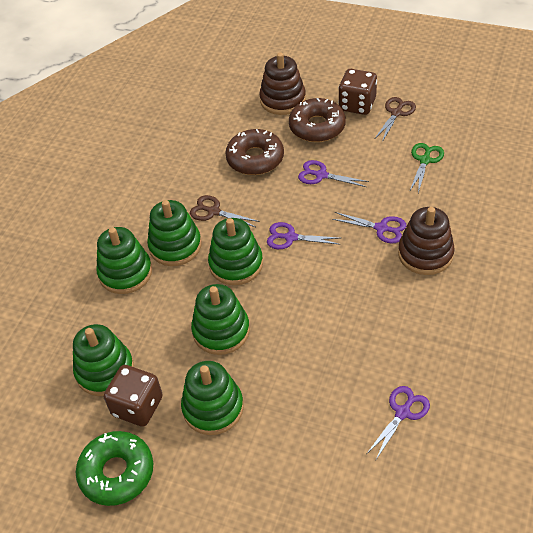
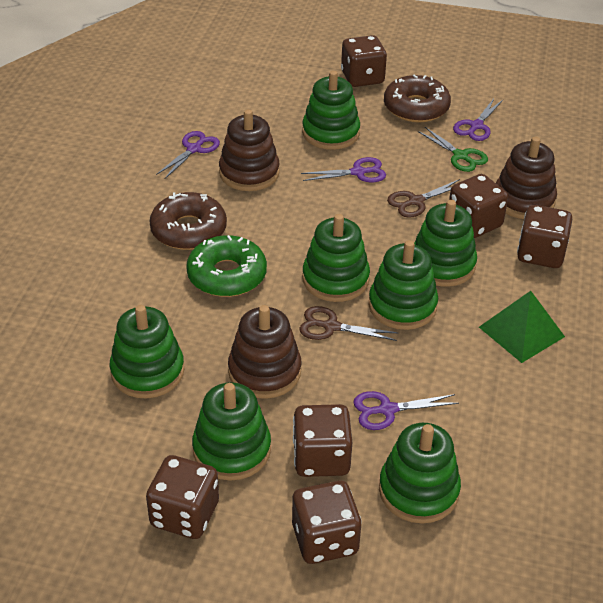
brown dice: 2 -> 6
brown stacking toy: 2 -> 3
green pyramid: 0 -> 1
green stacking toy: 6 -> 7

